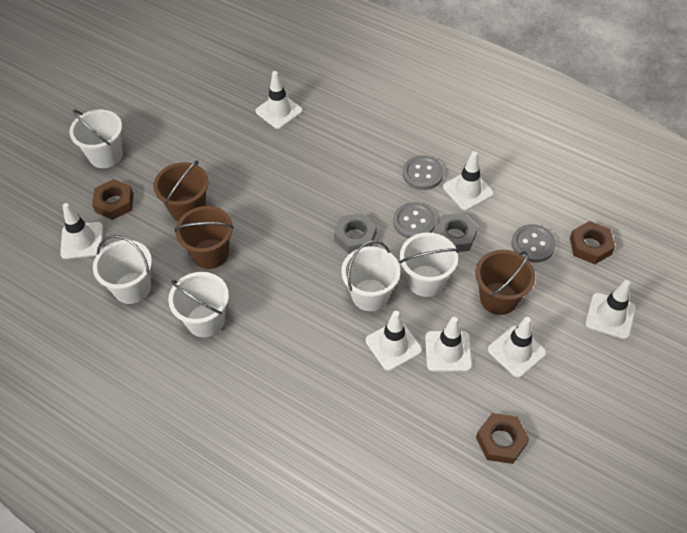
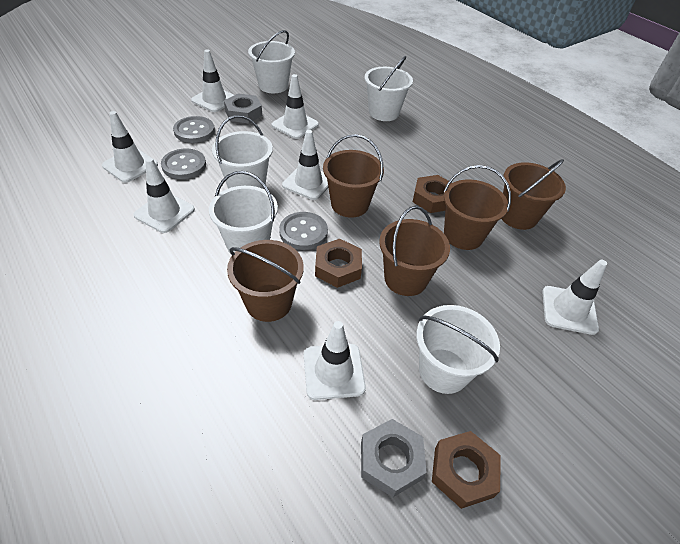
brown bucket: 3 -> 5

